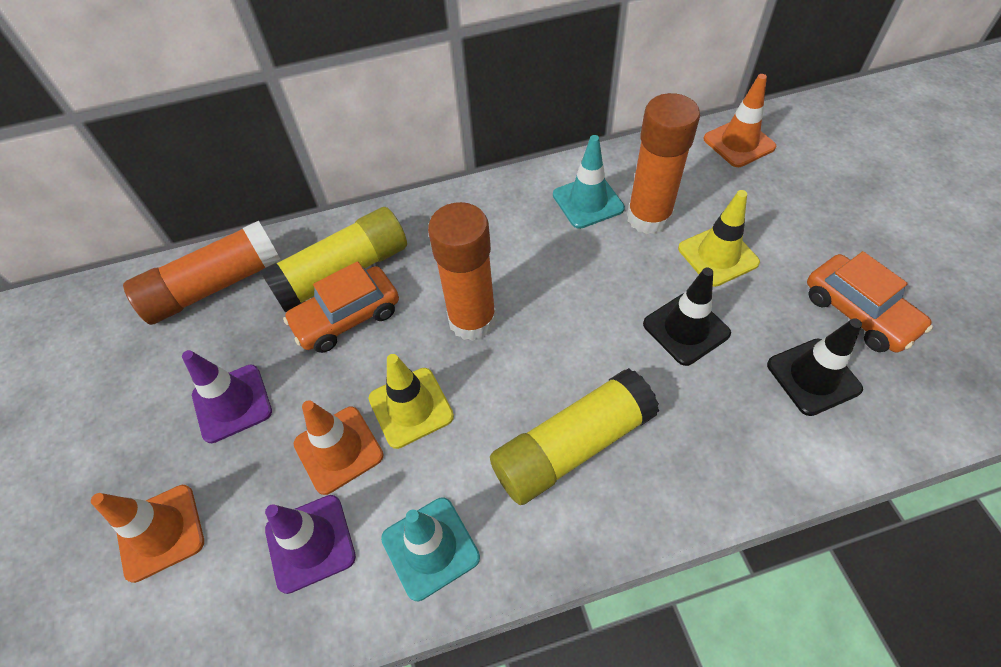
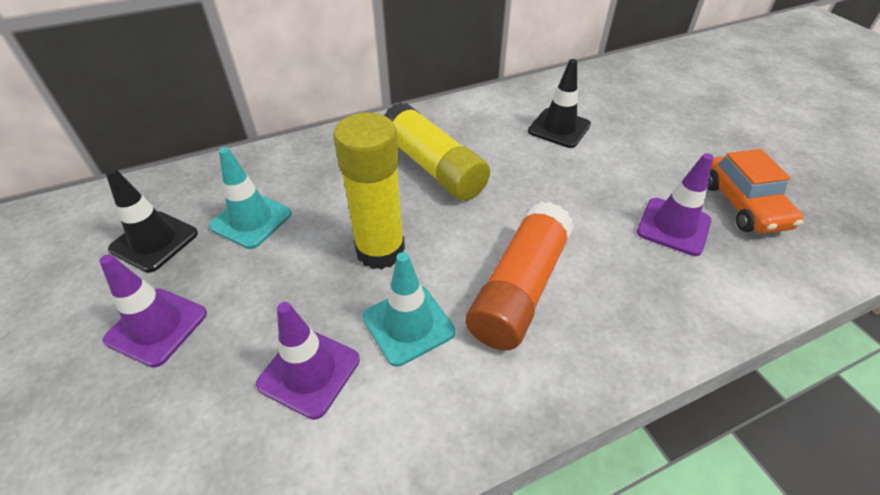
orange car: 2 -> 1
orange glue stick: 3 -> 1
orange traffic cone: 3 -> 0
purple traffic cone: 2 -> 3
yellow traffic cone: 2 -> 0

